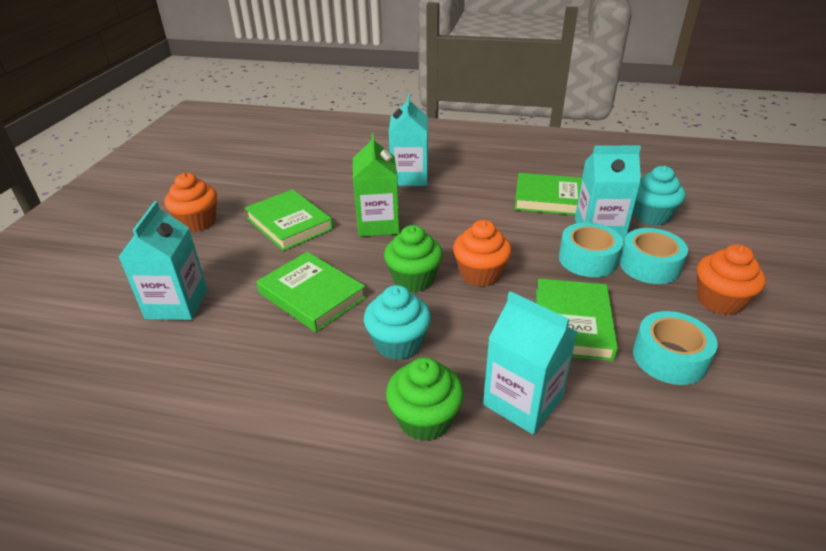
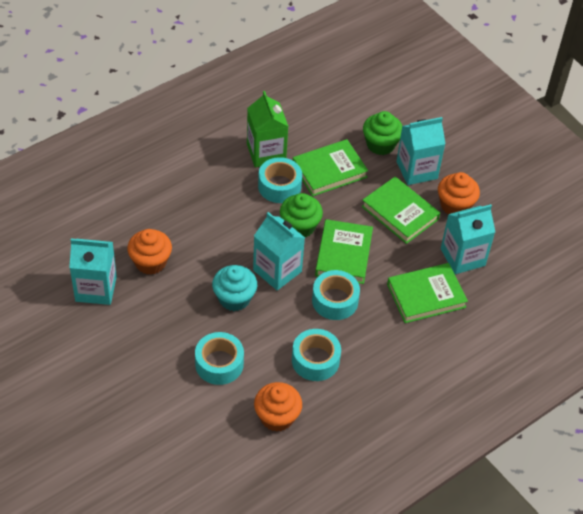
turquoise cupcake: 2 -> 1
turquoise tape: 3 -> 4

